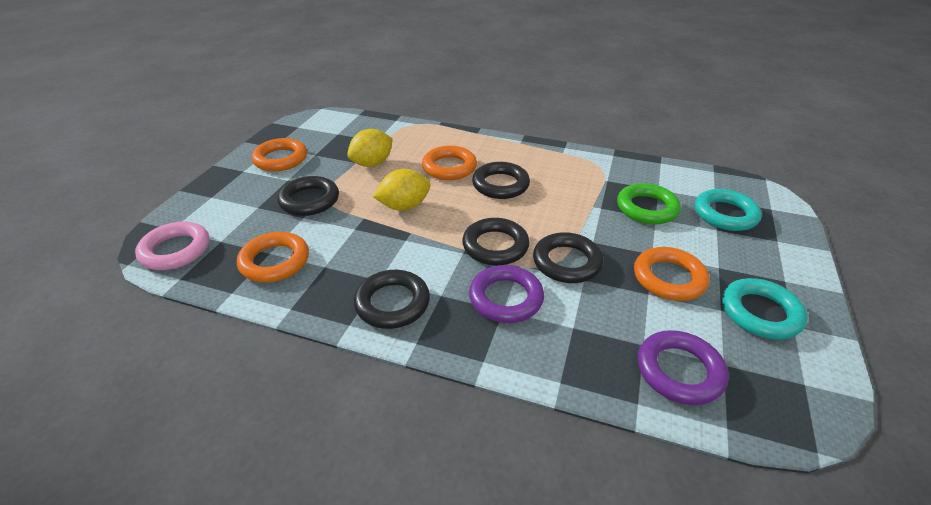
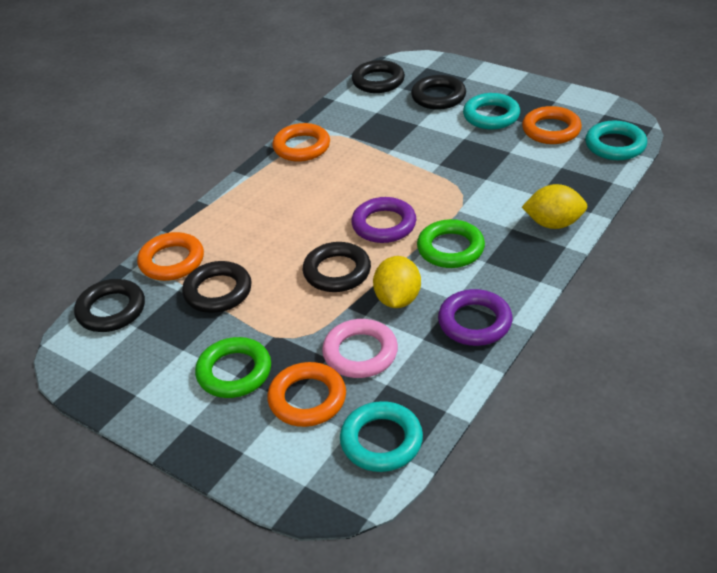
green ring: 1 -> 2
turquoise ring: 2 -> 3

